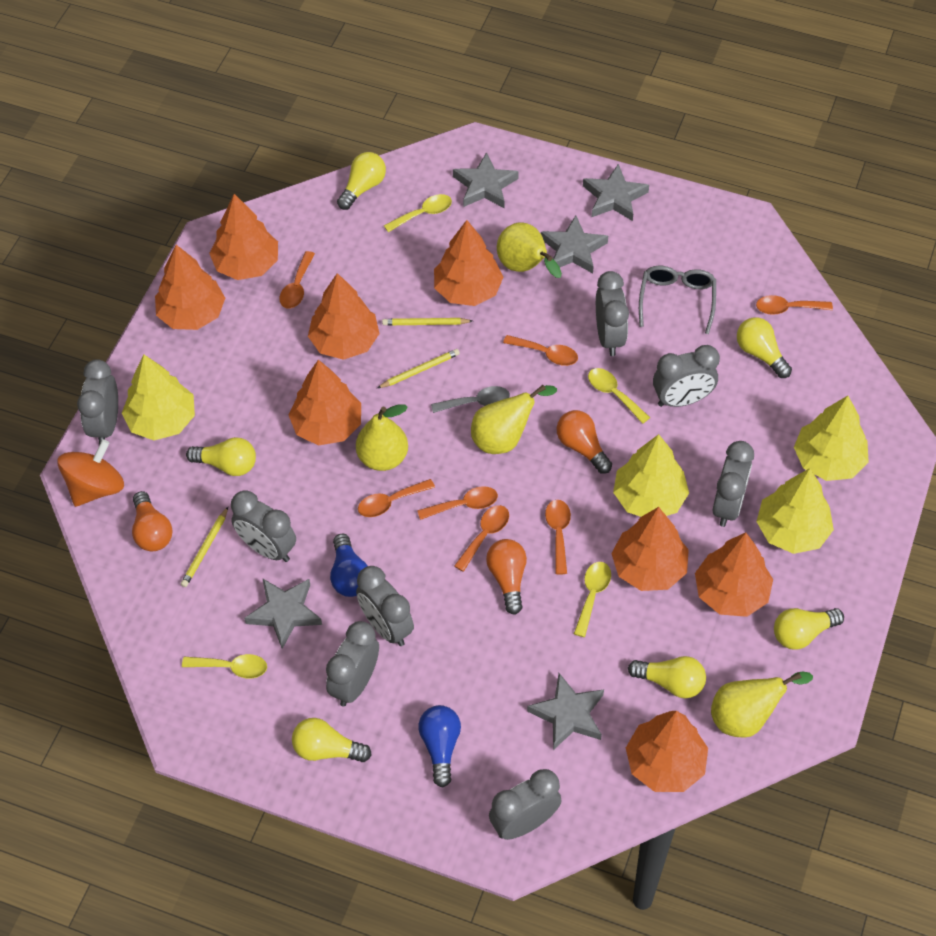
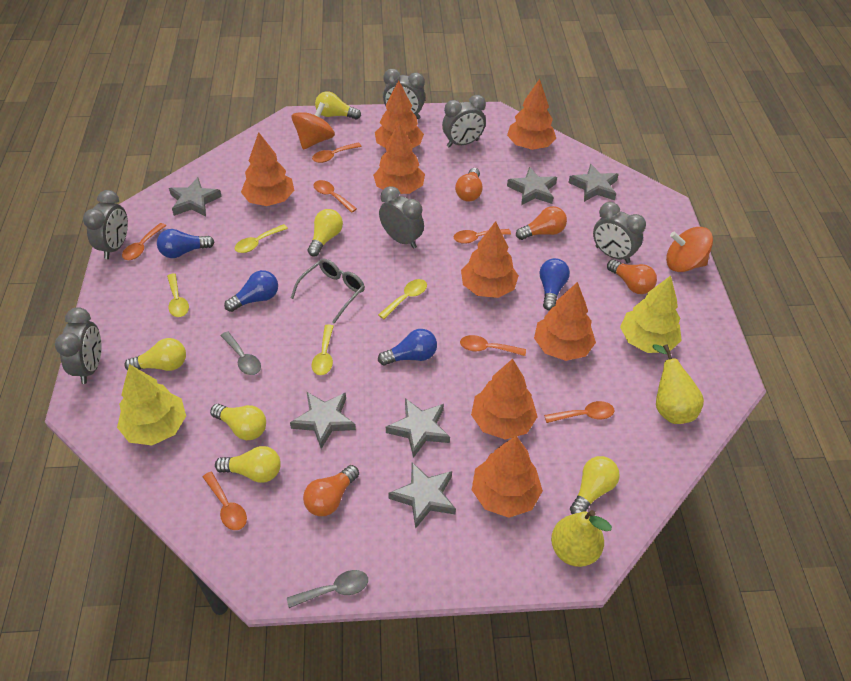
blue light bulb: 2 -> 4
grey clock: 8 -> 6
grey spoon: 1 -> 2
grey star: 5 -> 6
orange light bulb: 3 -> 4
orange spinning top: 1 -> 2
yellow pear: 4 -> 2
yellow pencil: 3 -> 0
yellow tree: 4 -> 2

